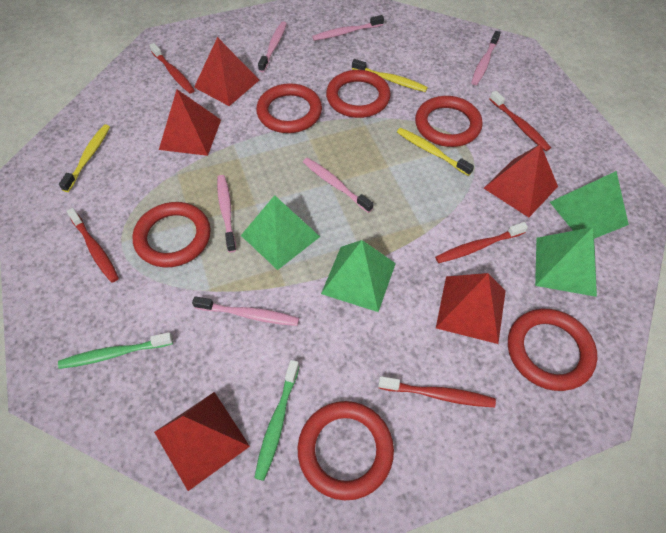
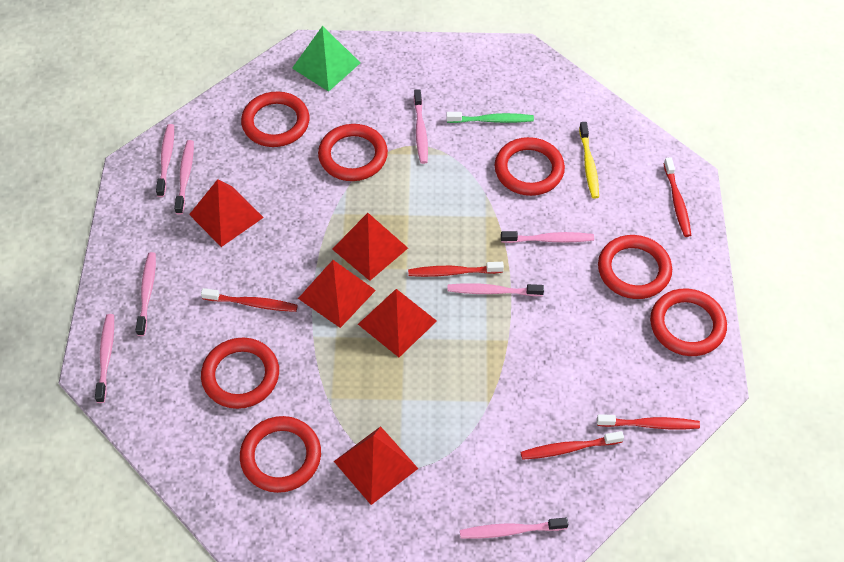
green pyramid: 4 -> 1
green toothbrush: 2 -> 1
pink toothbrush: 6 -> 8
red ring: 6 -> 7
yellow toothbrush: 3 -> 1

